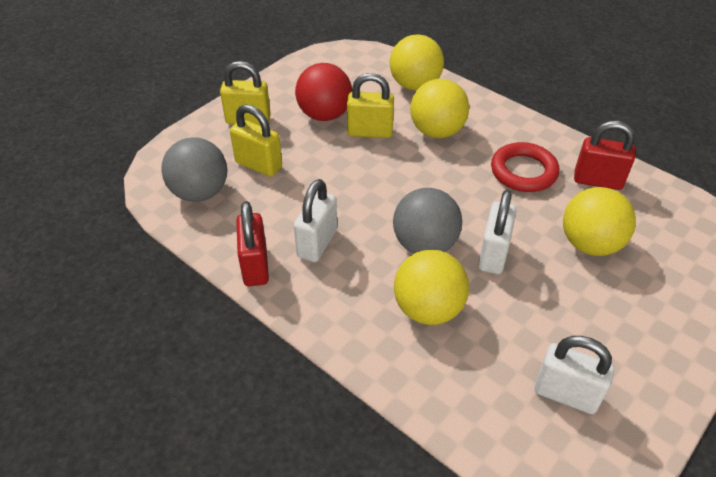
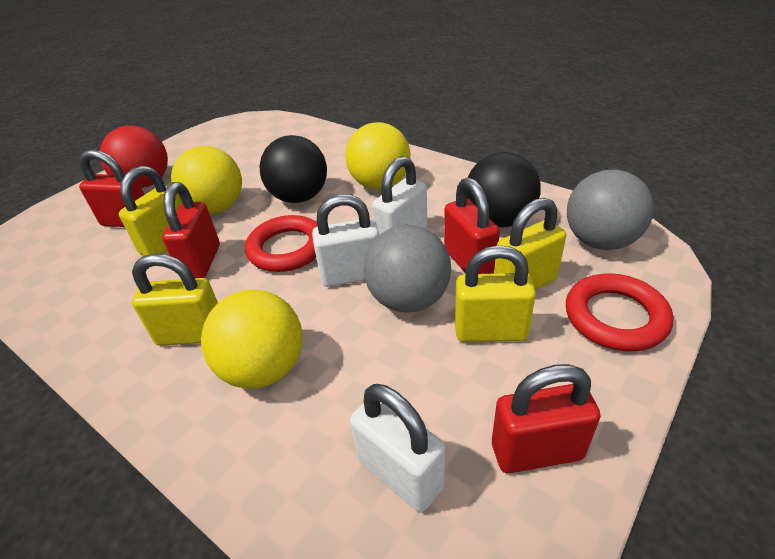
black ball: 0 -> 2
red padlock: 2 -> 4
red ring: 1 -> 2
yellow ball: 4 -> 3
yellow padlock: 3 -> 4

